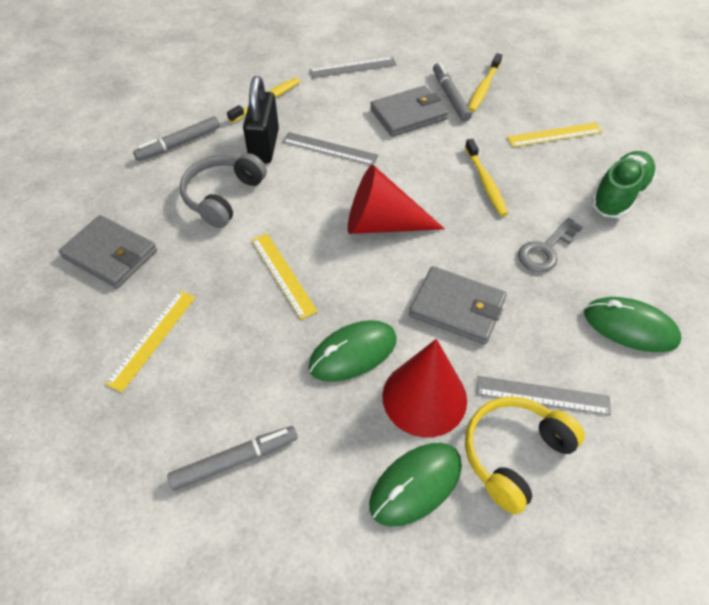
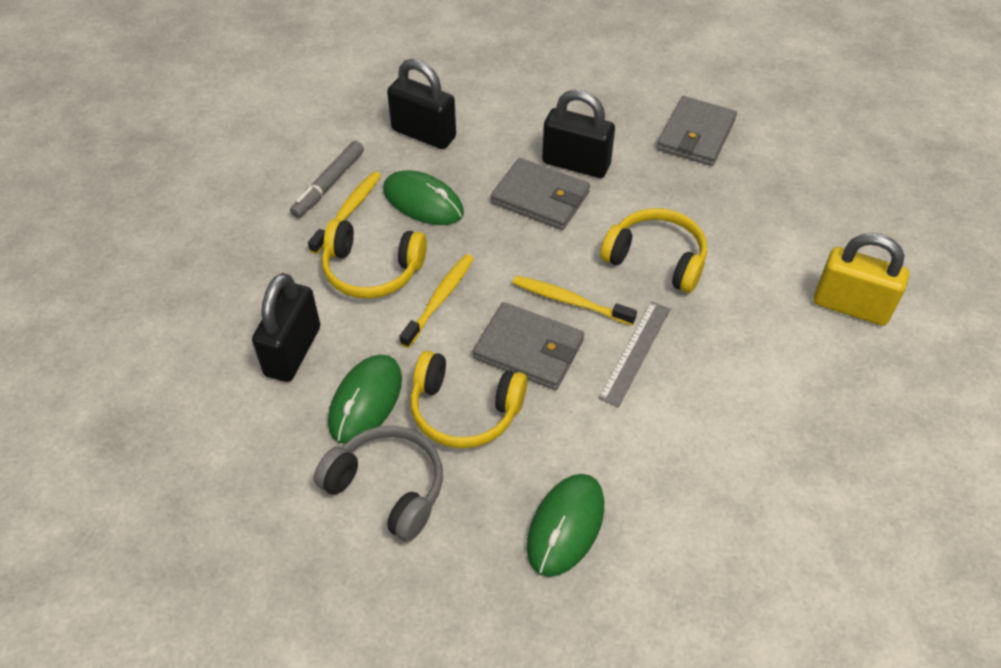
black padlock: 1 -> 3
green shoe: 1 -> 0
grey key: 1 -> 0
grey marker: 3 -> 1
grey ruler: 3 -> 1
red cone: 2 -> 0
yellow headphones: 1 -> 3
yellow padlock: 0 -> 1
yellow ruler: 3 -> 0

